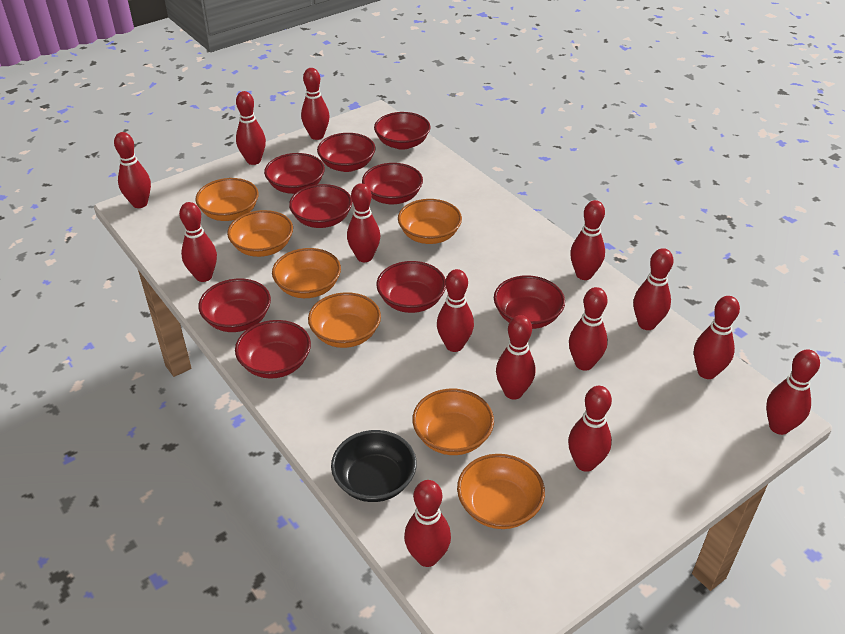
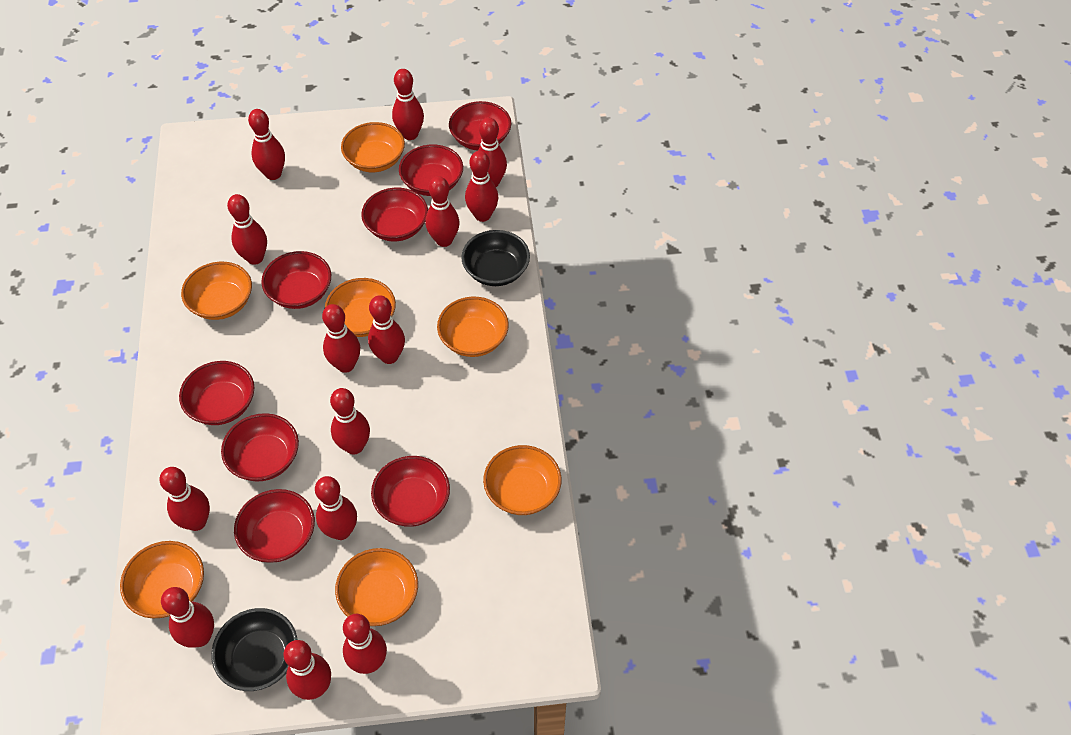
black bowl: 1 -> 2
red bowl: 9 -> 8

